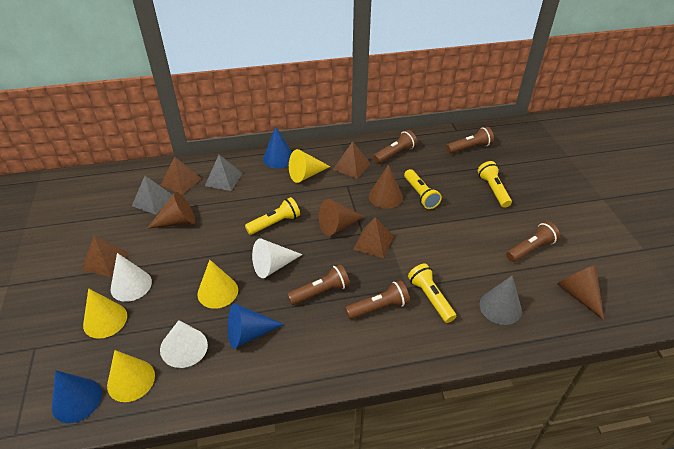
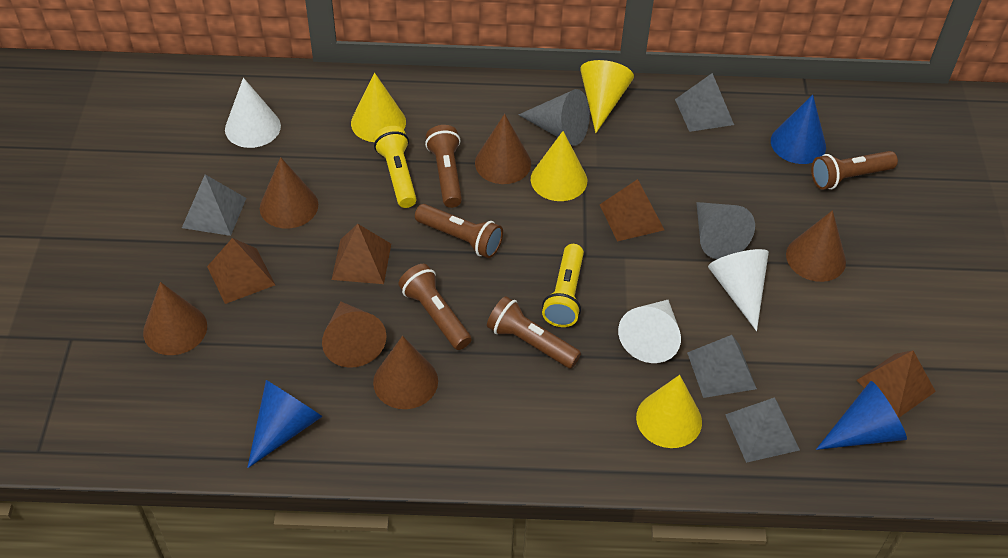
brown cone: 4 -> 6
grey cone: 1 -> 2
grey pyramid: 2 -> 4
yellow flashlight: 4 -> 2

